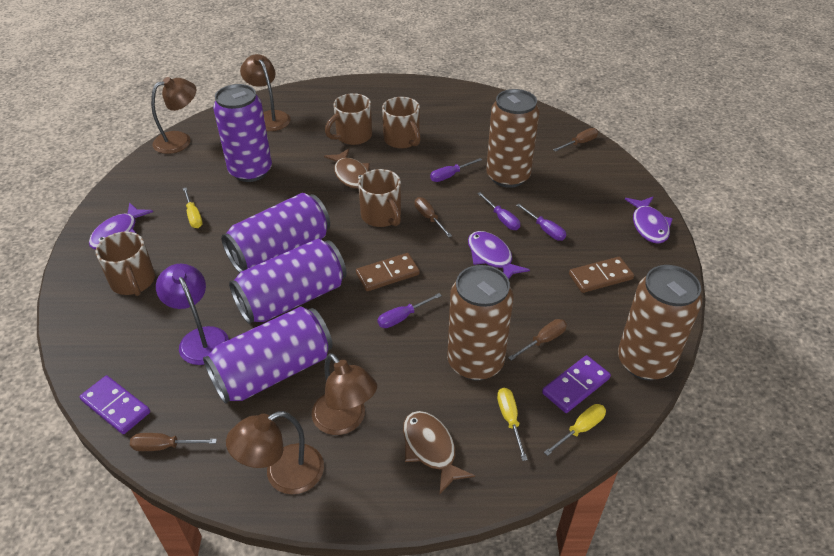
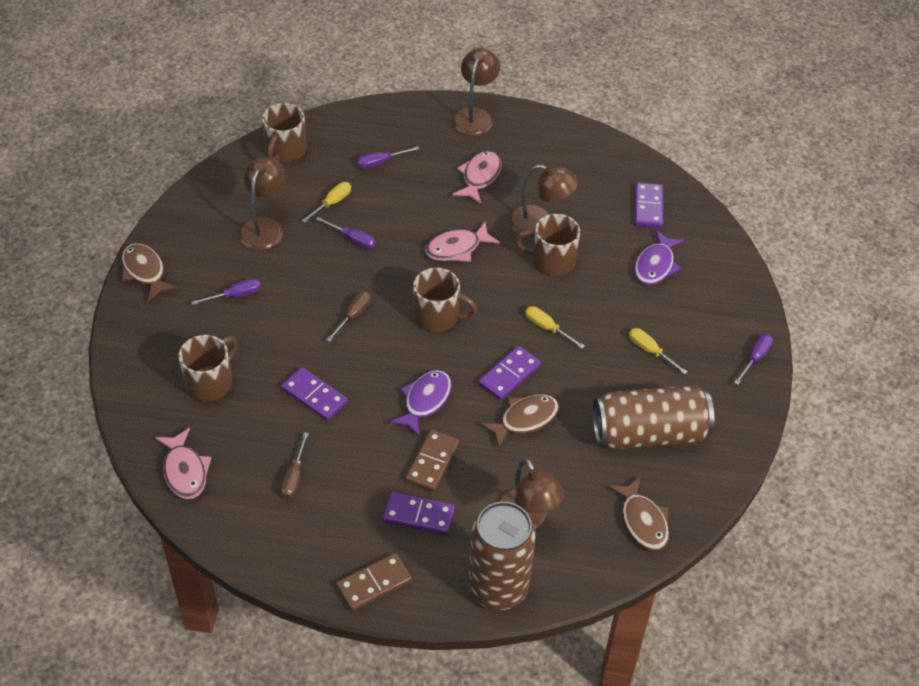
brown can: 3 -> 2
brown fish: 2 -> 3
brown screwdriver: 4 -> 2
pink fish: 0 -> 3
purple can: 4 -> 0
purple domino: 2 -> 4
purple fish: 3 -> 2
purple lamp: 1 -> 0

